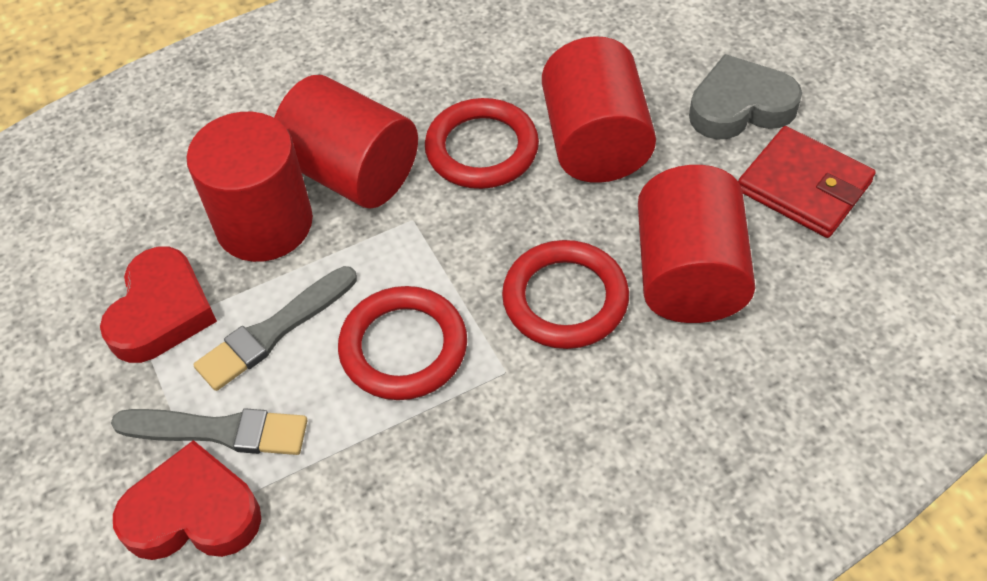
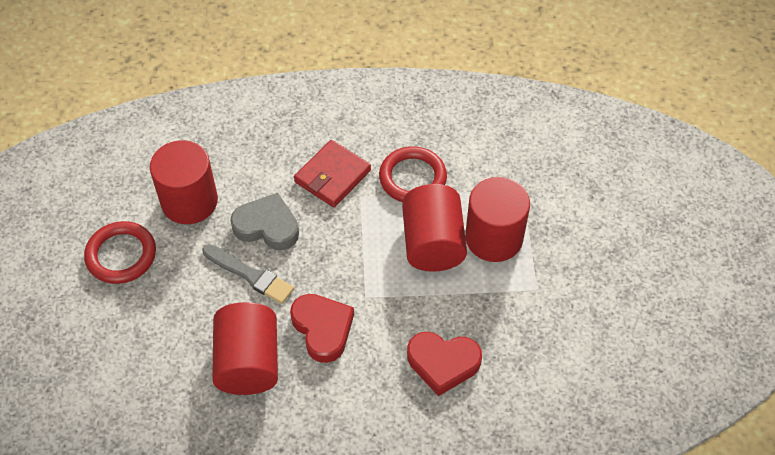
grey brush: 2 -> 1
red ring: 3 -> 2

